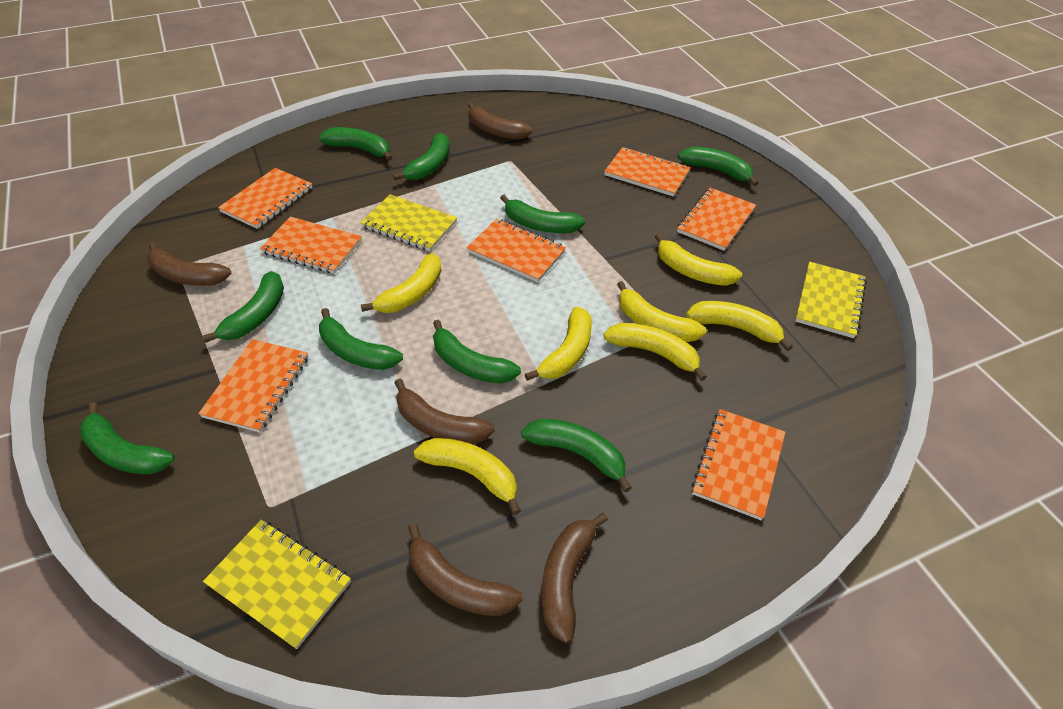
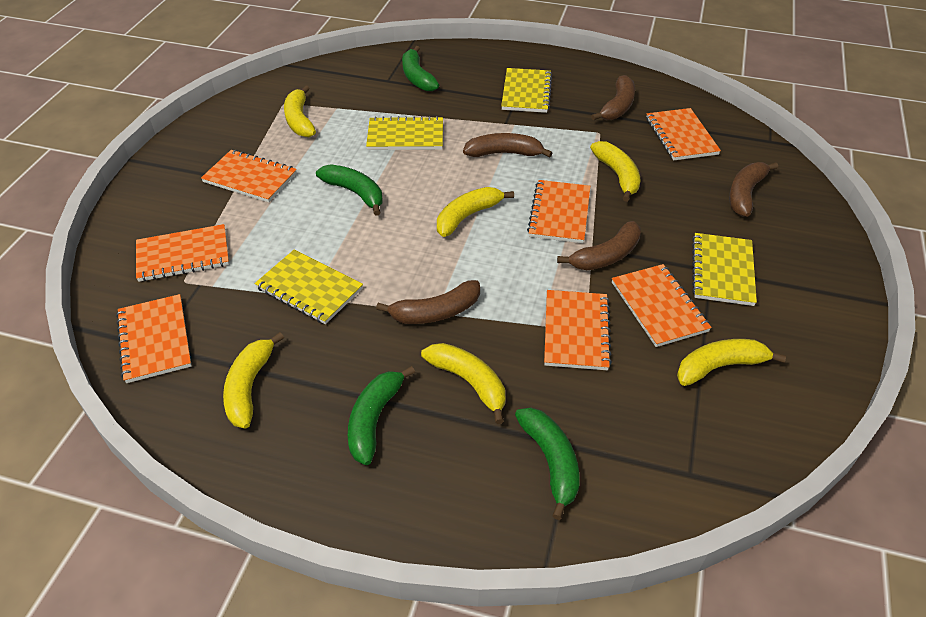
green banana: 9 -> 4
yellow banana: 7 -> 6
yellow notebook: 3 -> 4

